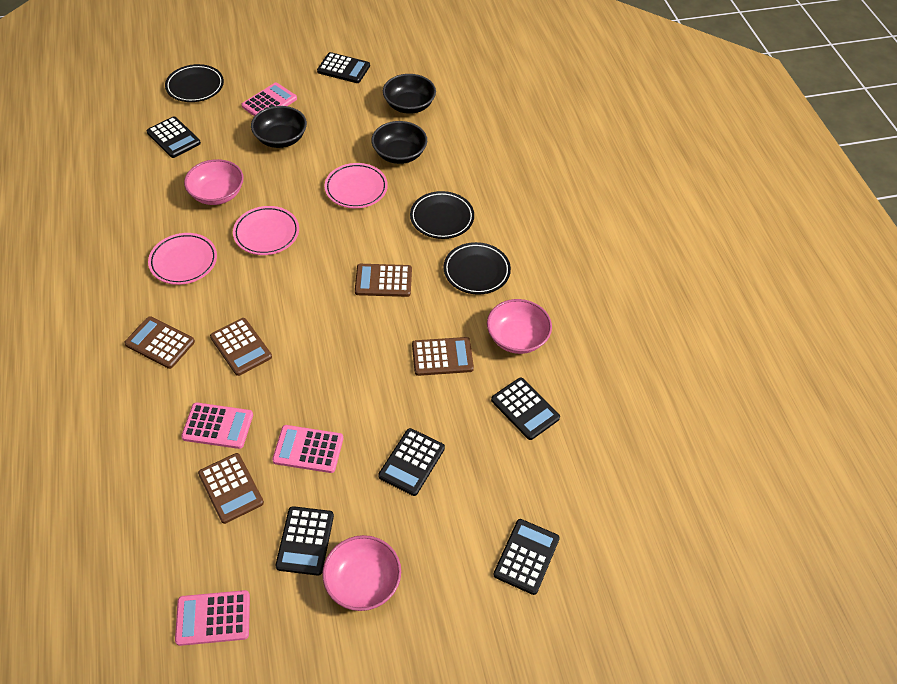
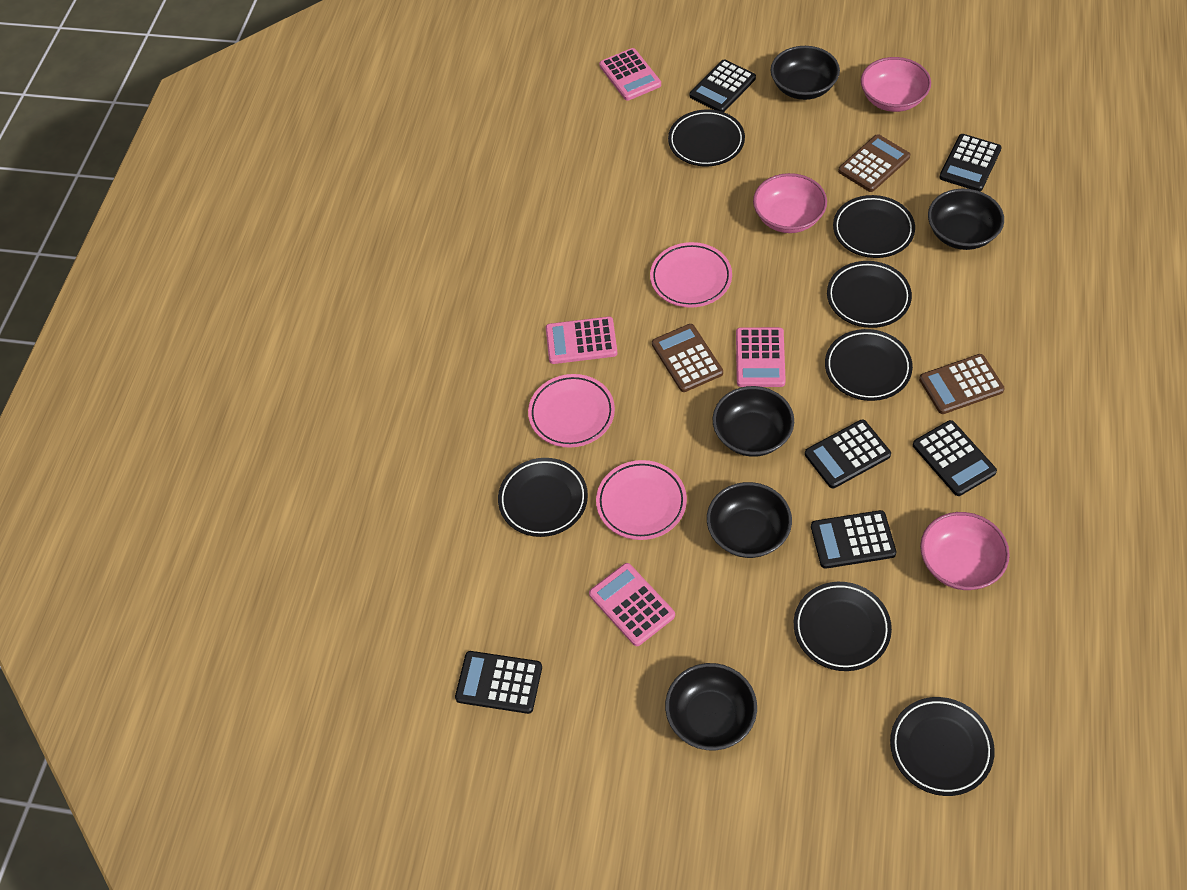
black bowl: 3 -> 5
black plate: 3 -> 7
brown calculator: 5 -> 3

